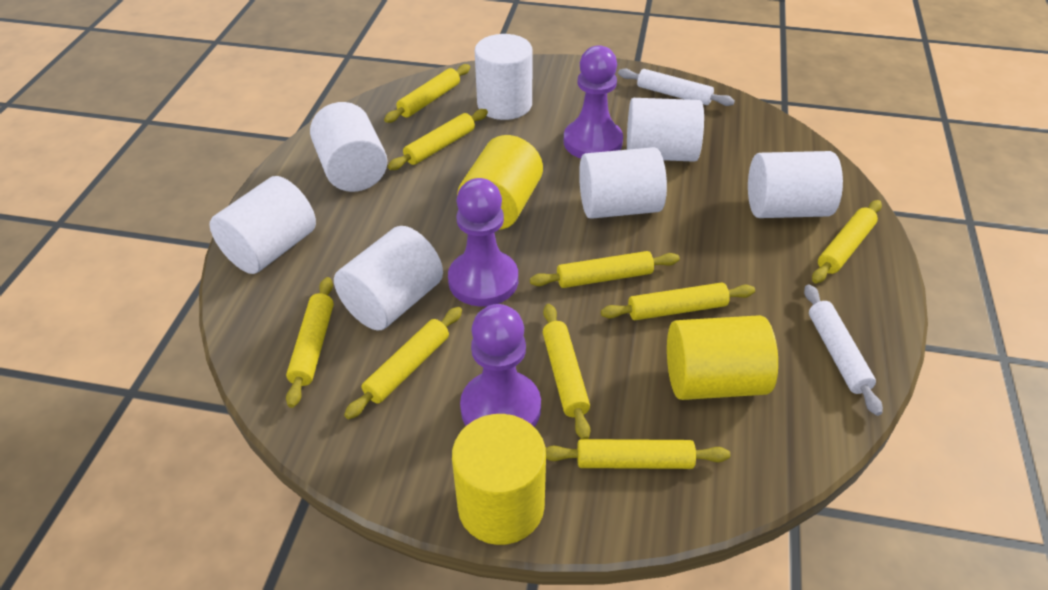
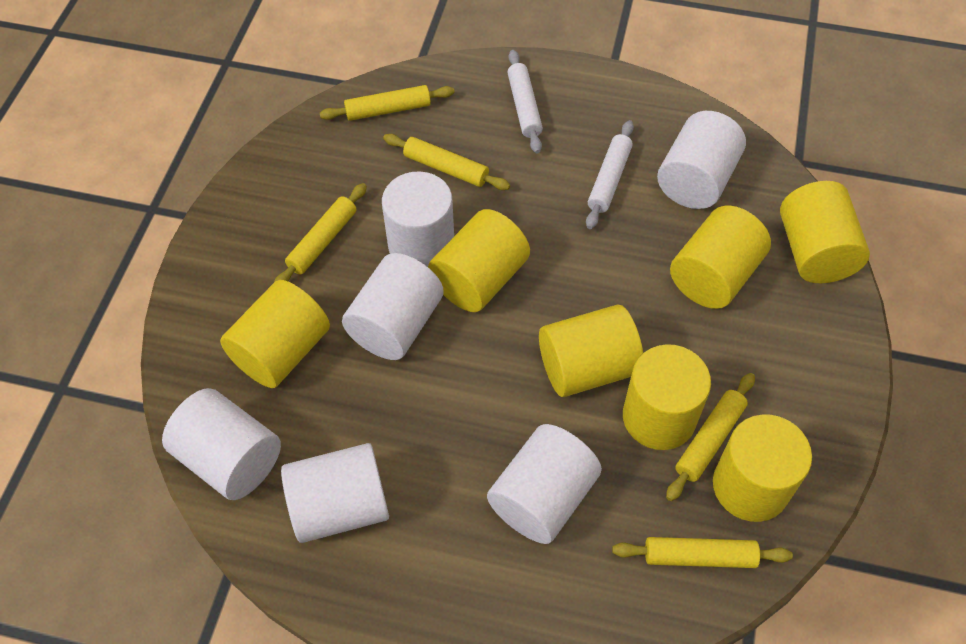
purple pawn: 3 -> 0
white cylinder: 7 -> 6
yellow cylinder: 3 -> 7
yellow rolling pin: 9 -> 5

